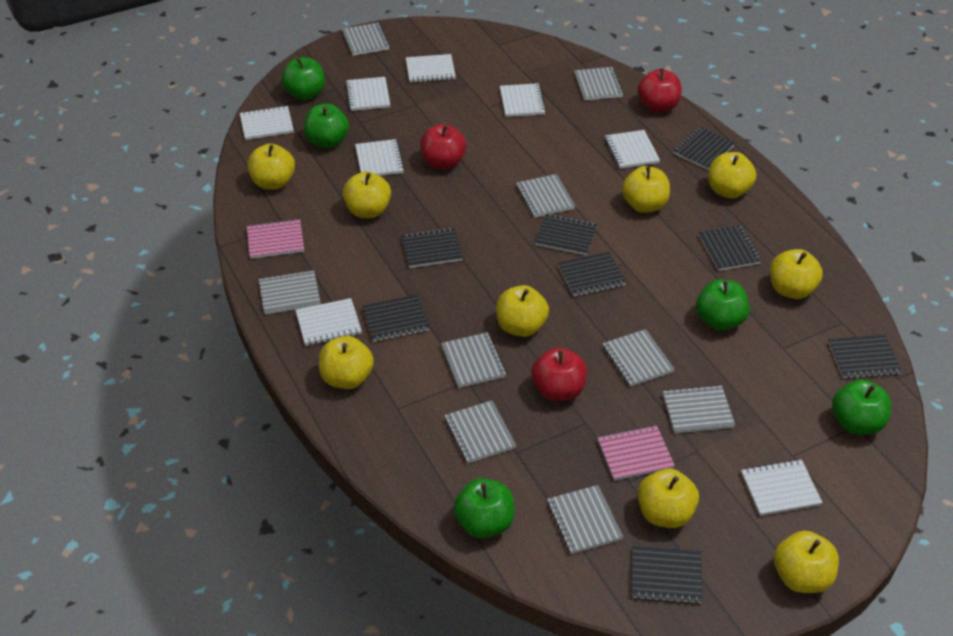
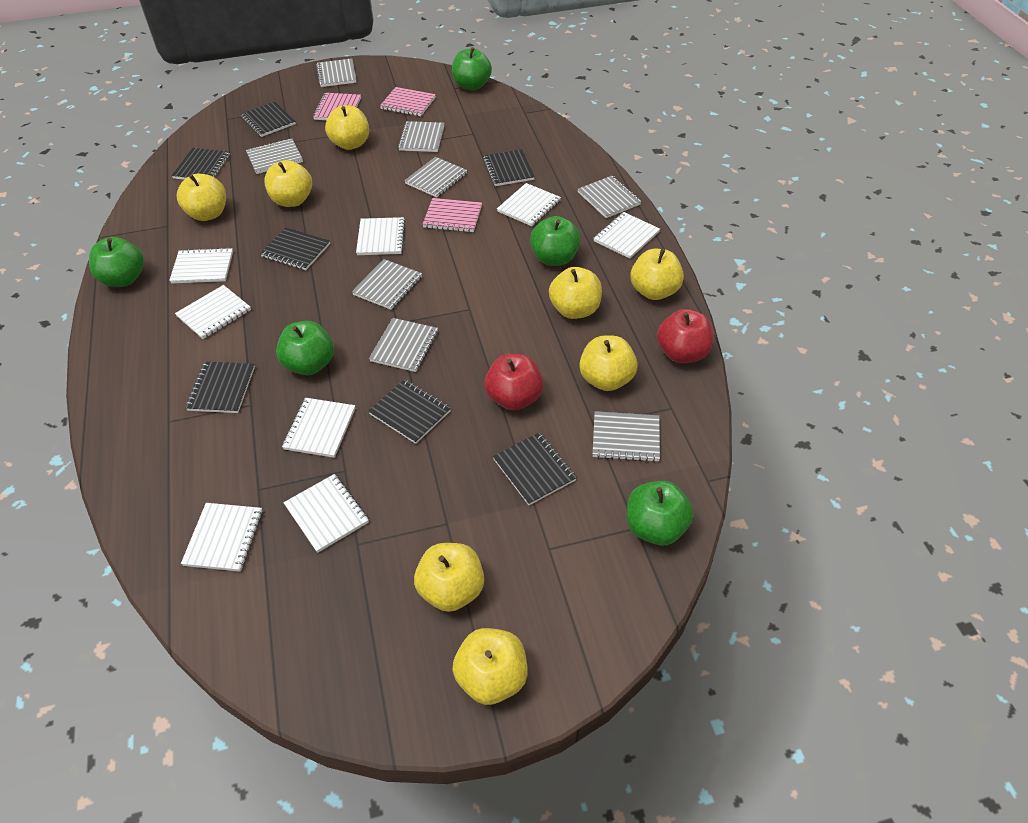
black notebook: 8 -> 7
grey notebook: 9 -> 8
pink notebook: 2 -> 3
red apple: 3 -> 2
yellow apple: 9 -> 8

